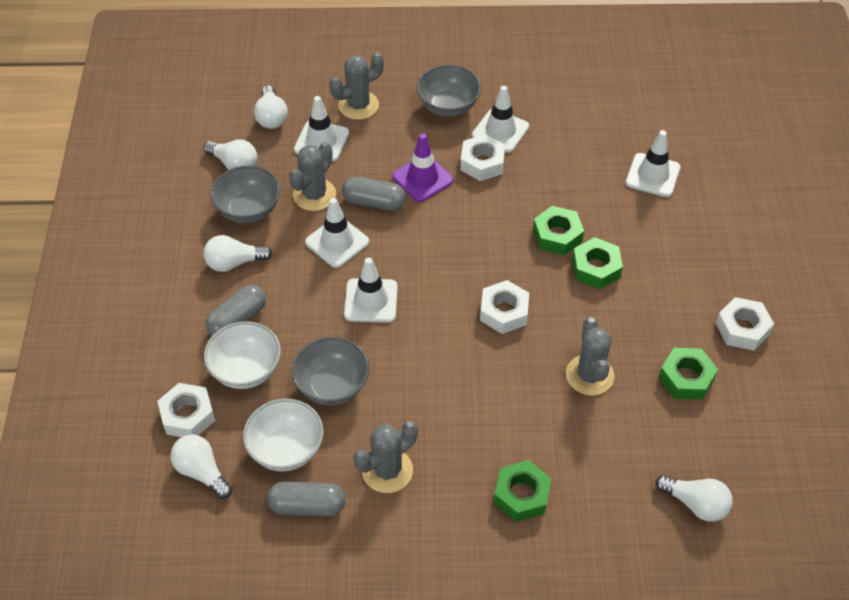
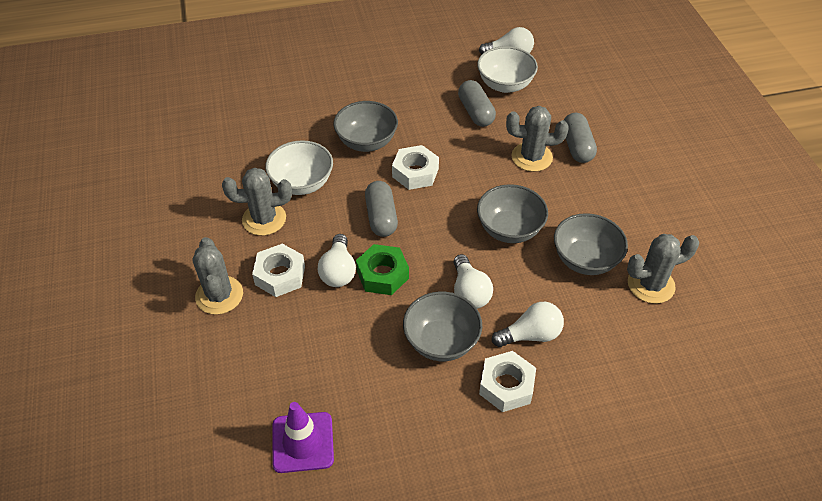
green nut: 4 -> 1
grey bowl: 3 -> 4
white light bulb: 5 -> 4
white nut: 4 -> 3
white traffic cone: 5 -> 0

